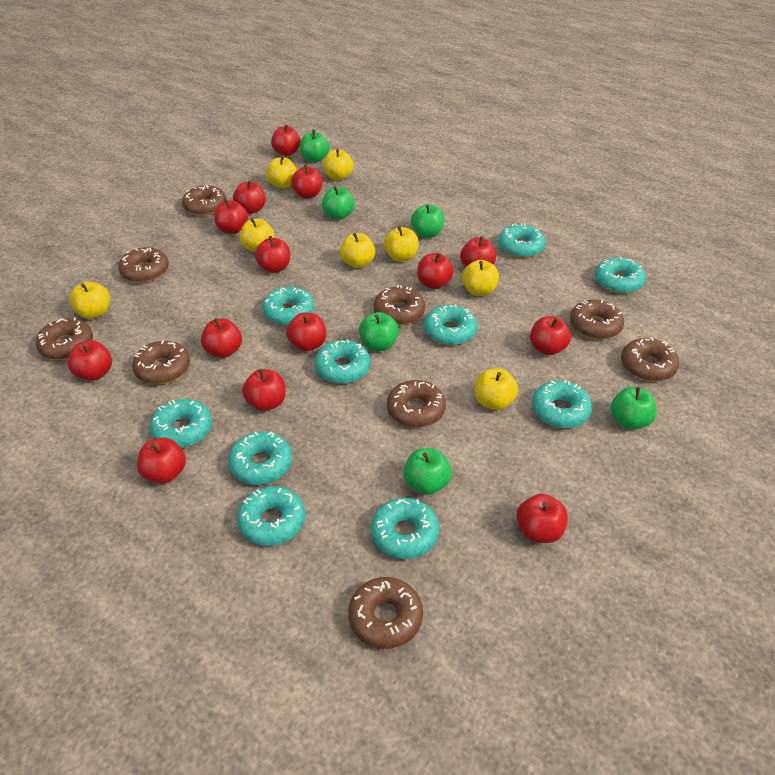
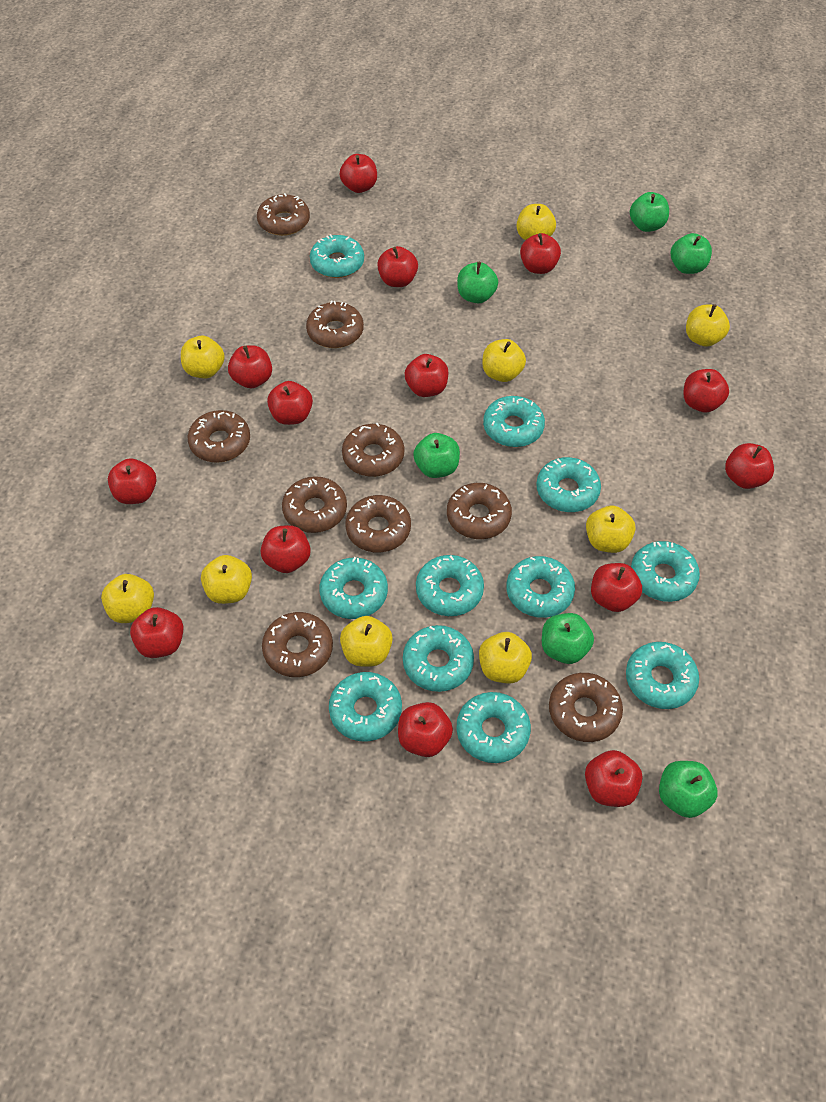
turquoise donut: 10 -> 11
yellow apple: 8 -> 9

